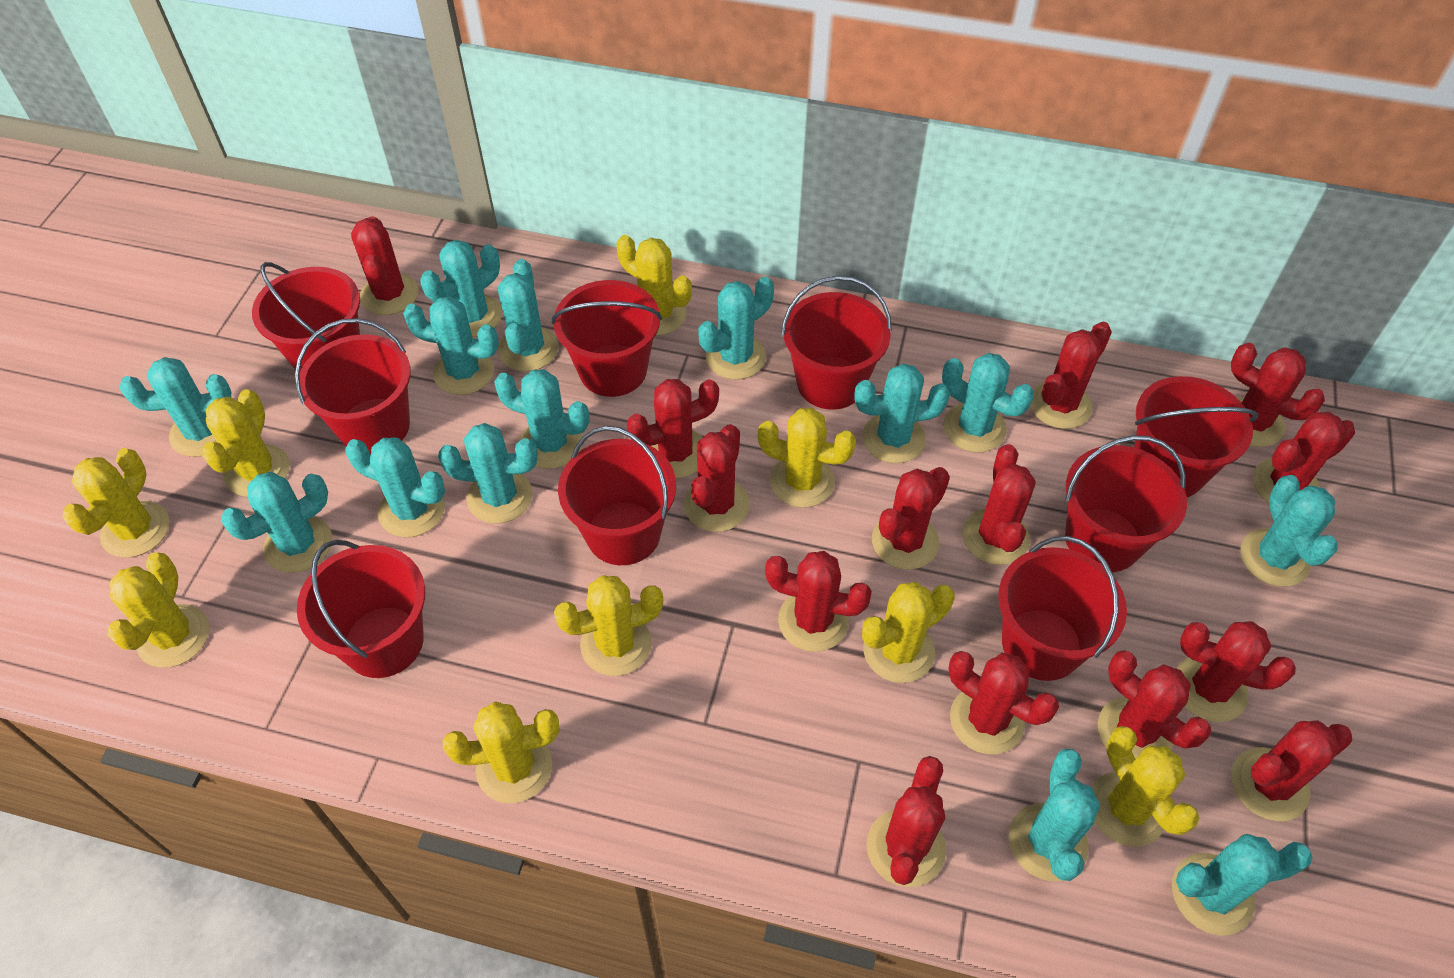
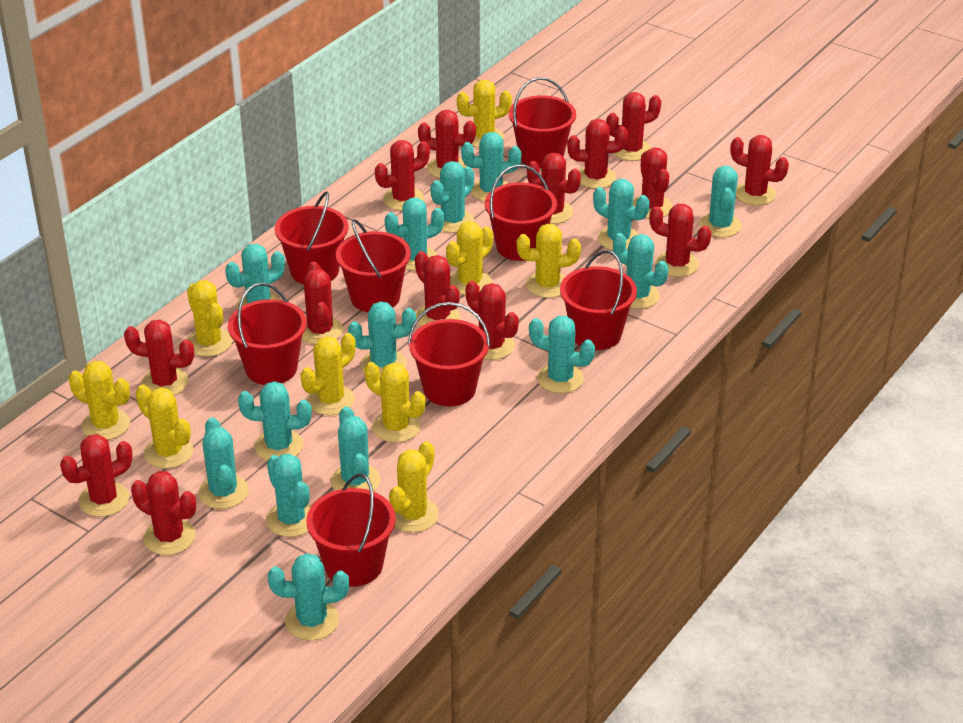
red bucket: 9 -> 8

